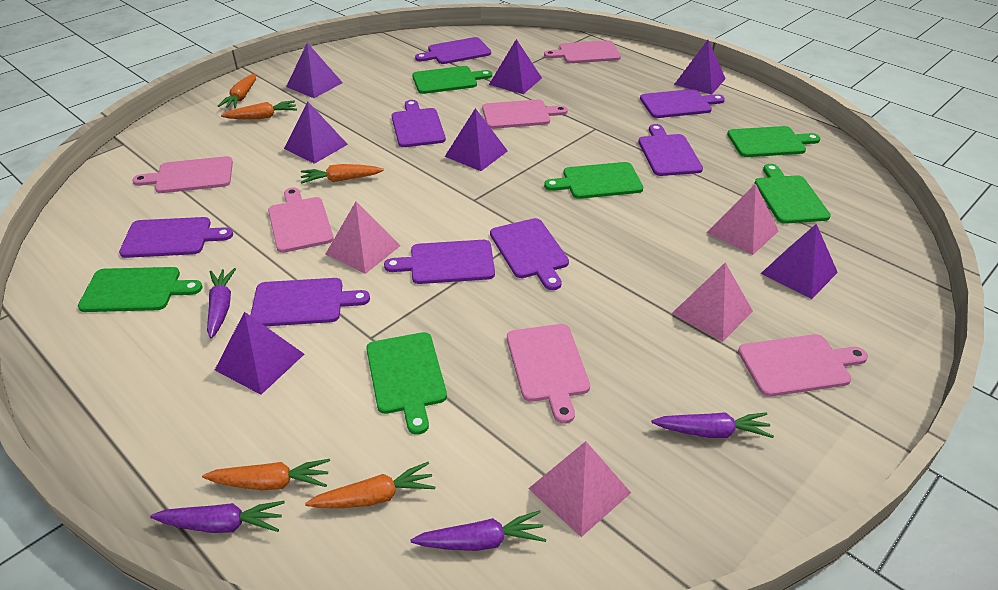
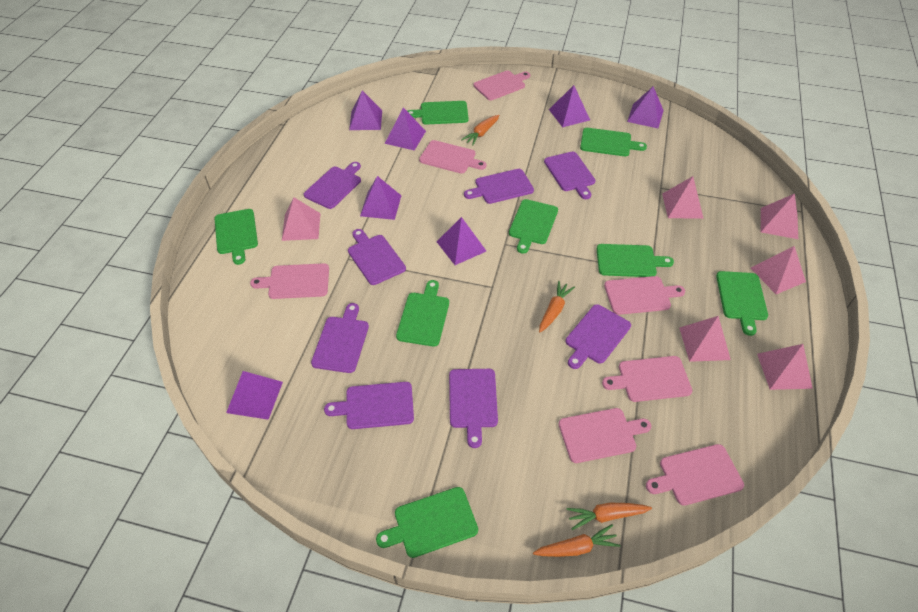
green cutting board: 6 -> 8
orange carrot: 5 -> 4
pink cutting board: 6 -> 7
pink pyramid: 4 -> 6
purple carrot: 4 -> 0

